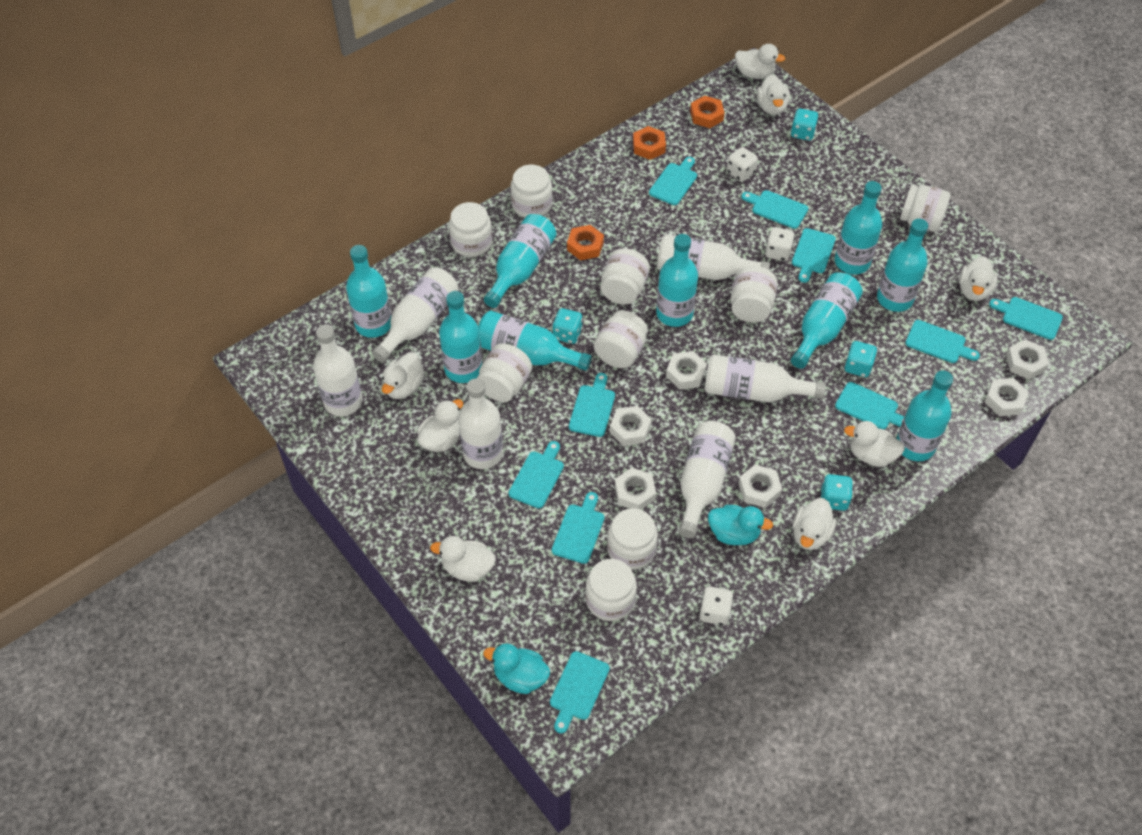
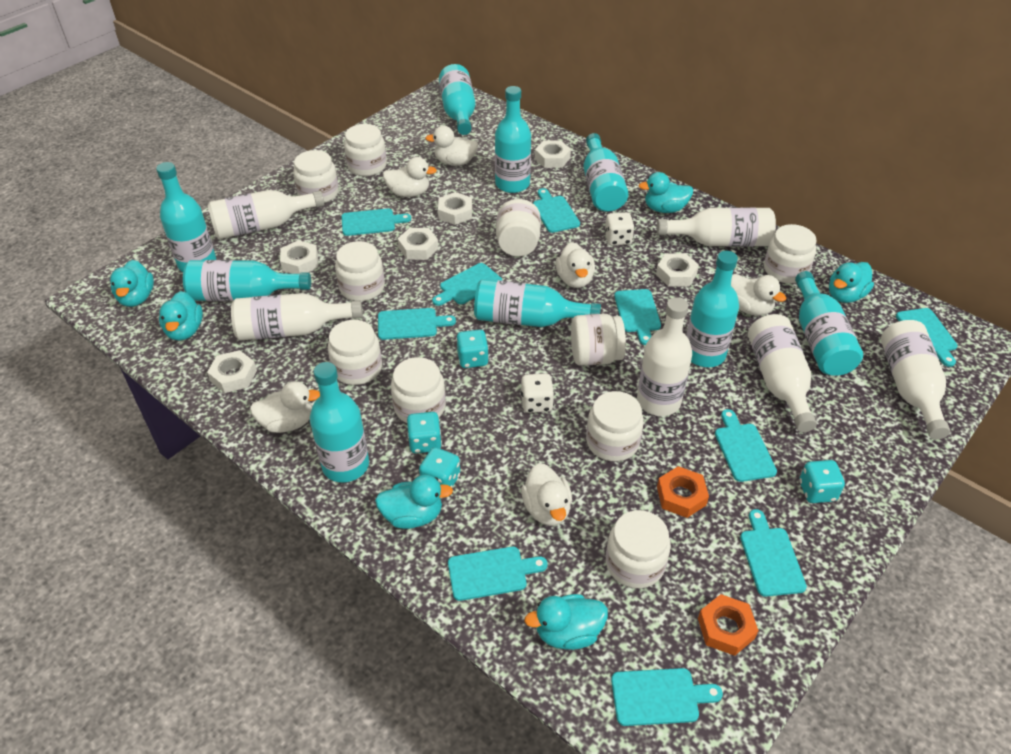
orange nut: 3 -> 2
turquoise duck: 2 -> 6
white dice: 3 -> 2
white duck: 8 -> 6
white jar: 9 -> 10

